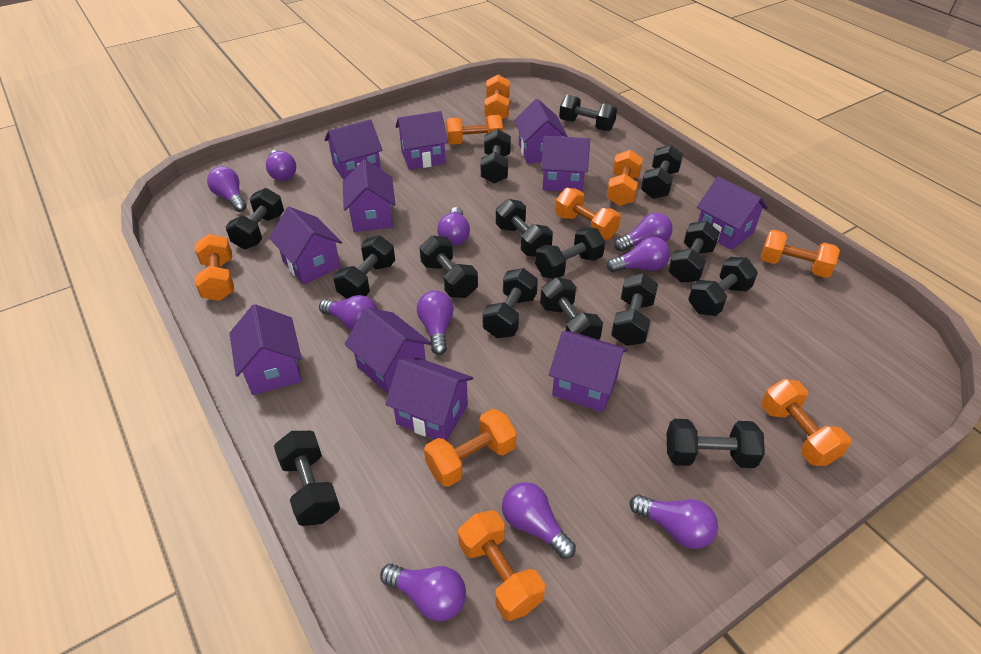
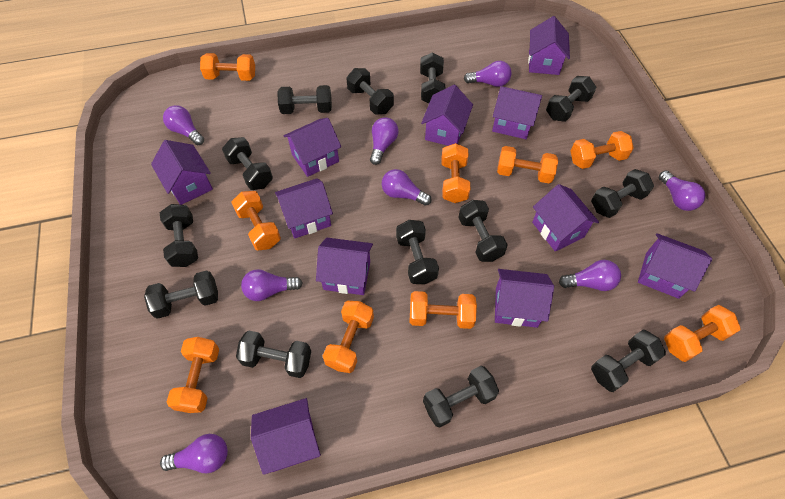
black dumbbell: 15 -> 13
purple light bulb: 10 -> 8

